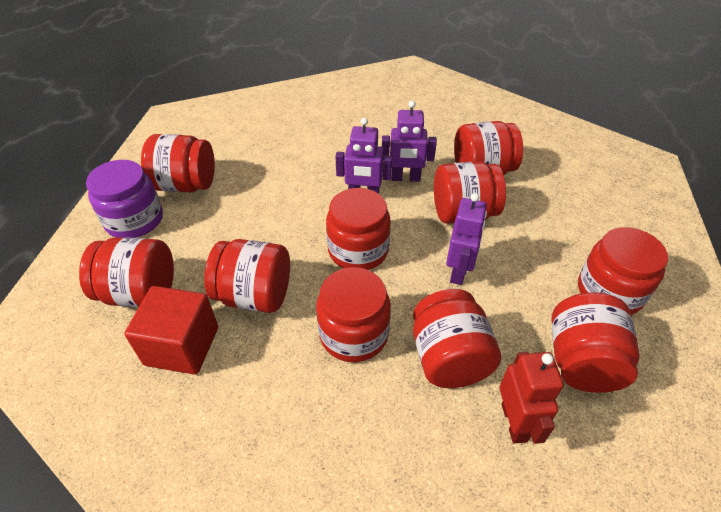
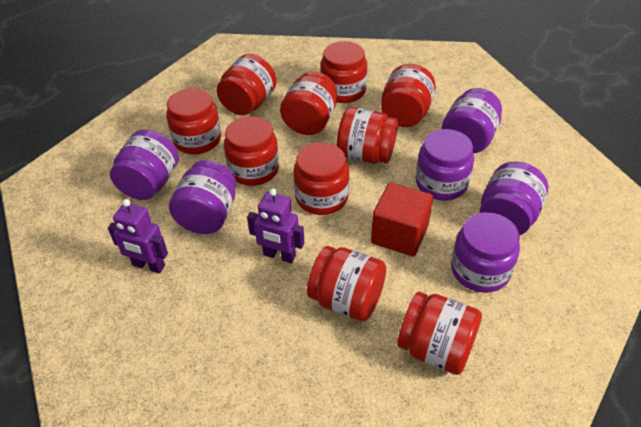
purple jar: 1 -> 6
purple robot: 3 -> 2
red robot: 1 -> 0

